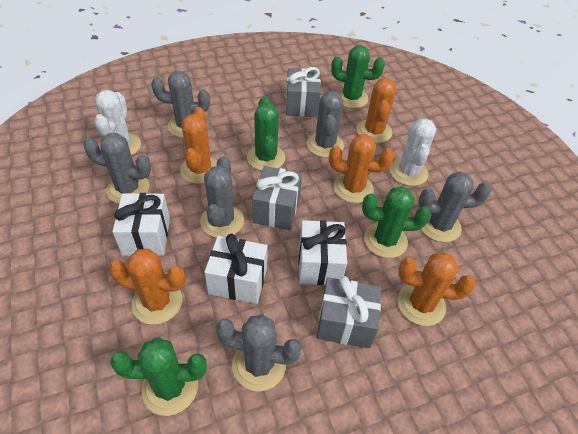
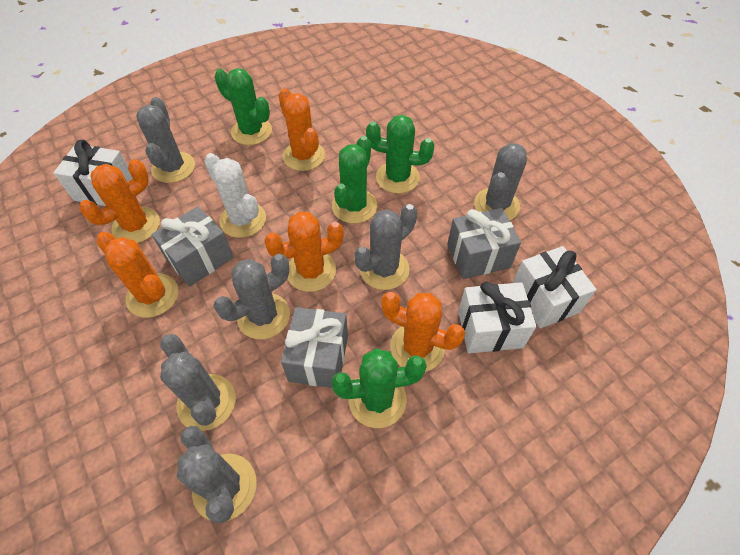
white cactus: 2 -> 1

